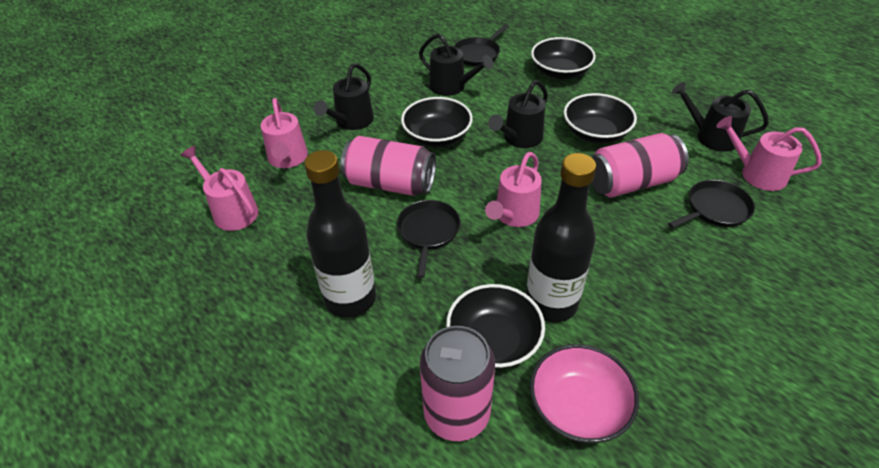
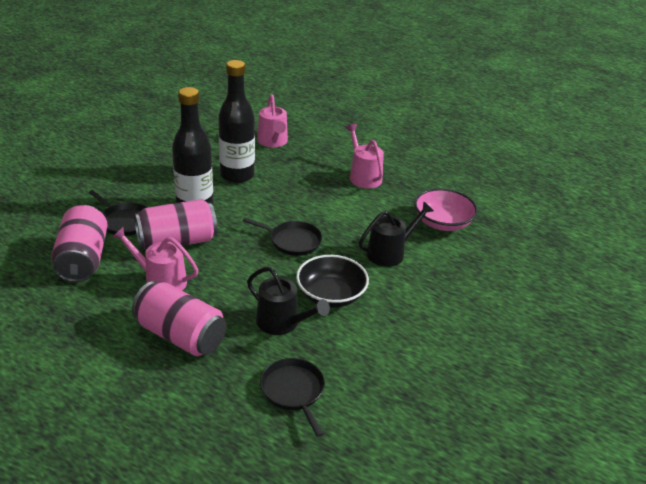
black bowl: 4 -> 1
black watering can: 4 -> 2
pink watering can: 4 -> 3

